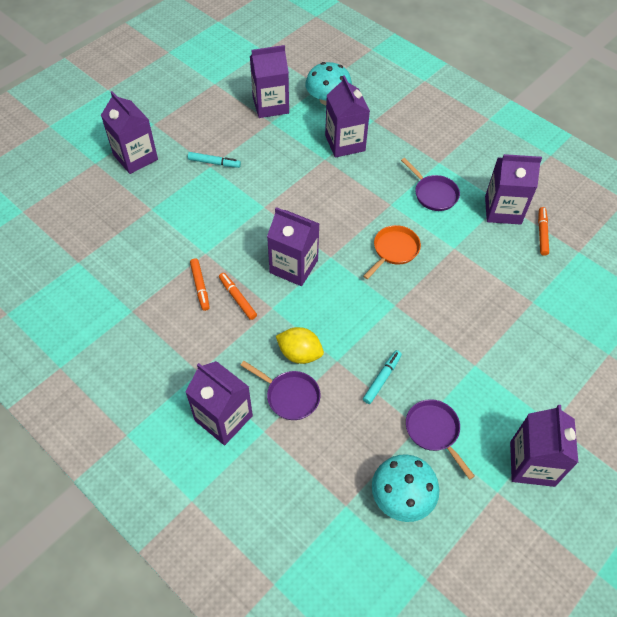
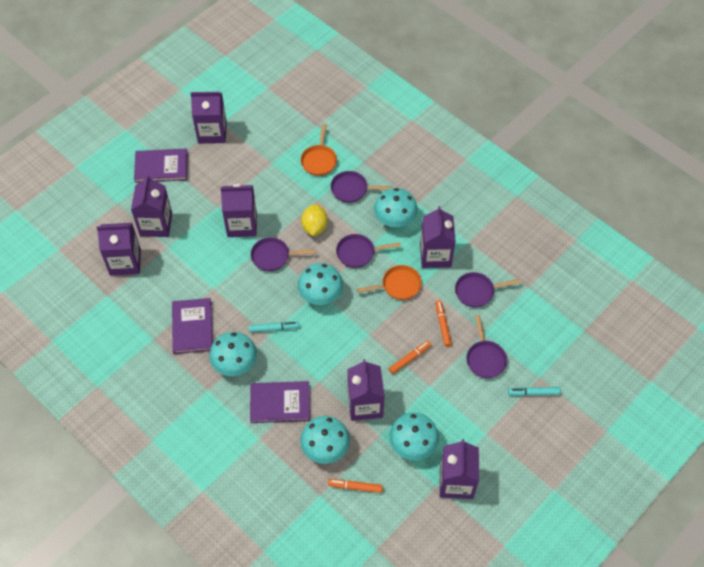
orange pan: 1 -> 2
purple book: 0 -> 3
purple pan: 3 -> 5
turquoise mushroom: 2 -> 5

